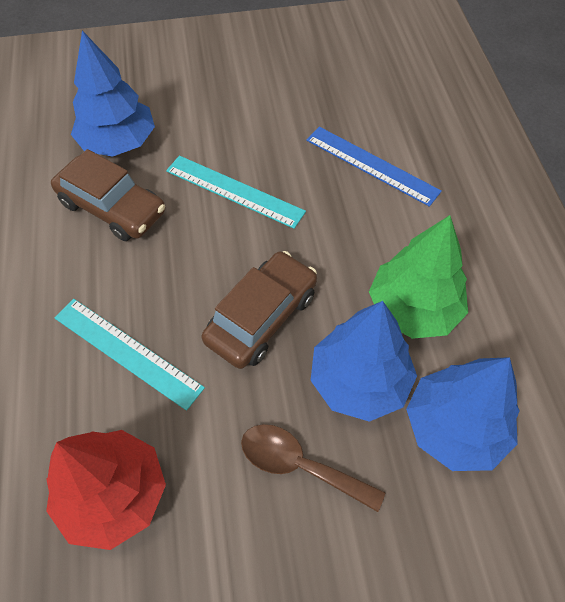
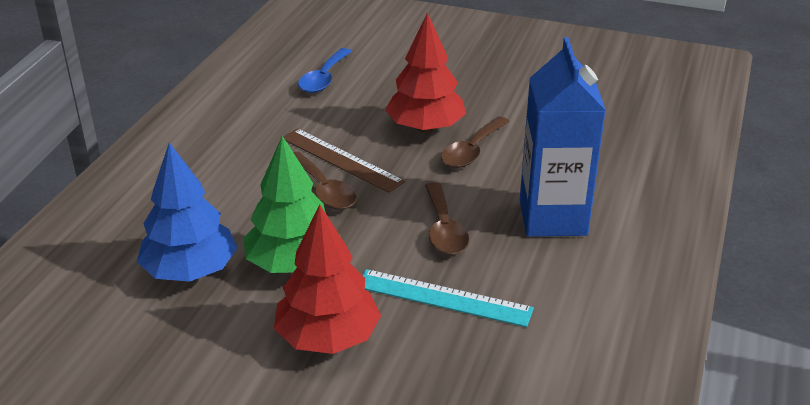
blue carton: 0 -> 1
blue ruler: 1 -> 0
blue spoon: 0 -> 1
blue tree: 3 -> 1
brown car: 2 -> 0
brown ruler: 0 -> 1
brown spoon: 1 -> 3
red tree: 1 -> 2
turquoise ruler: 2 -> 1

